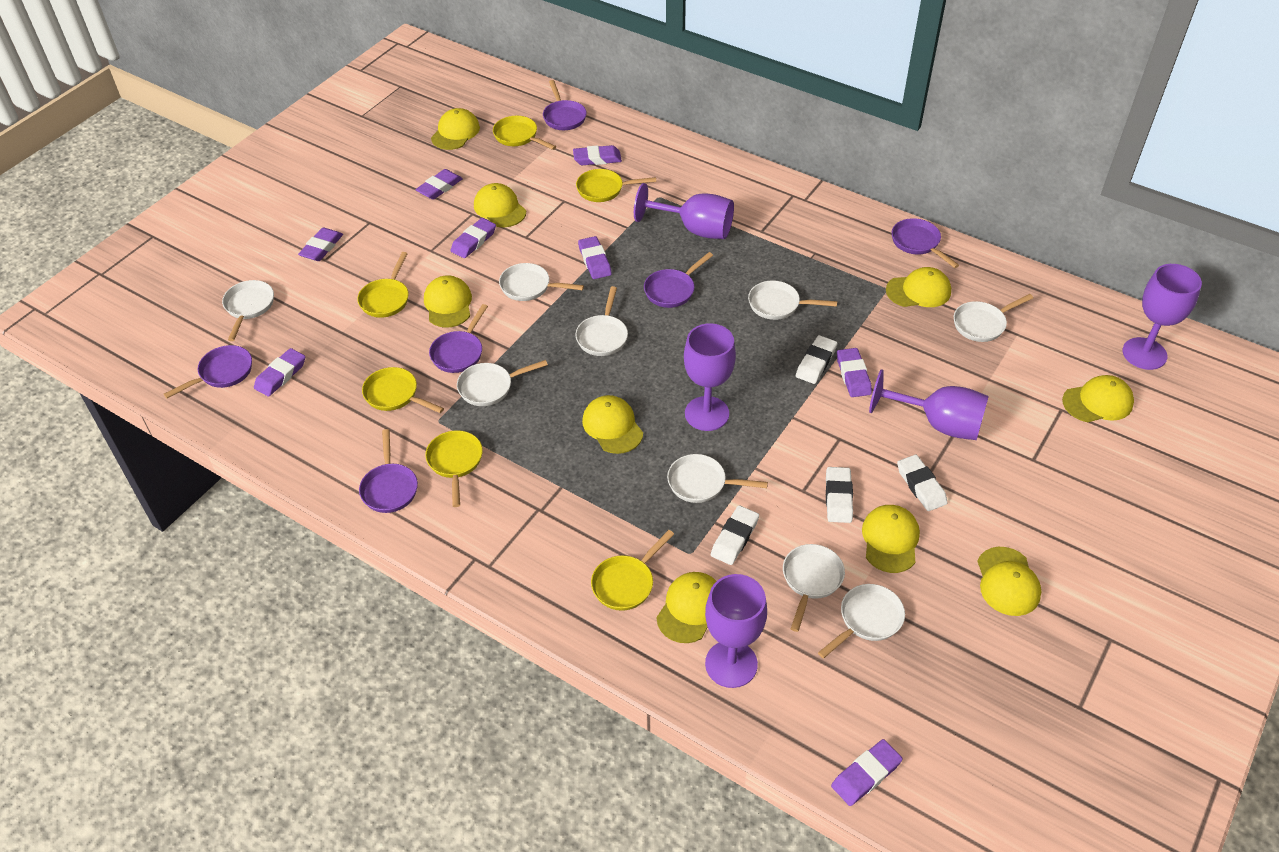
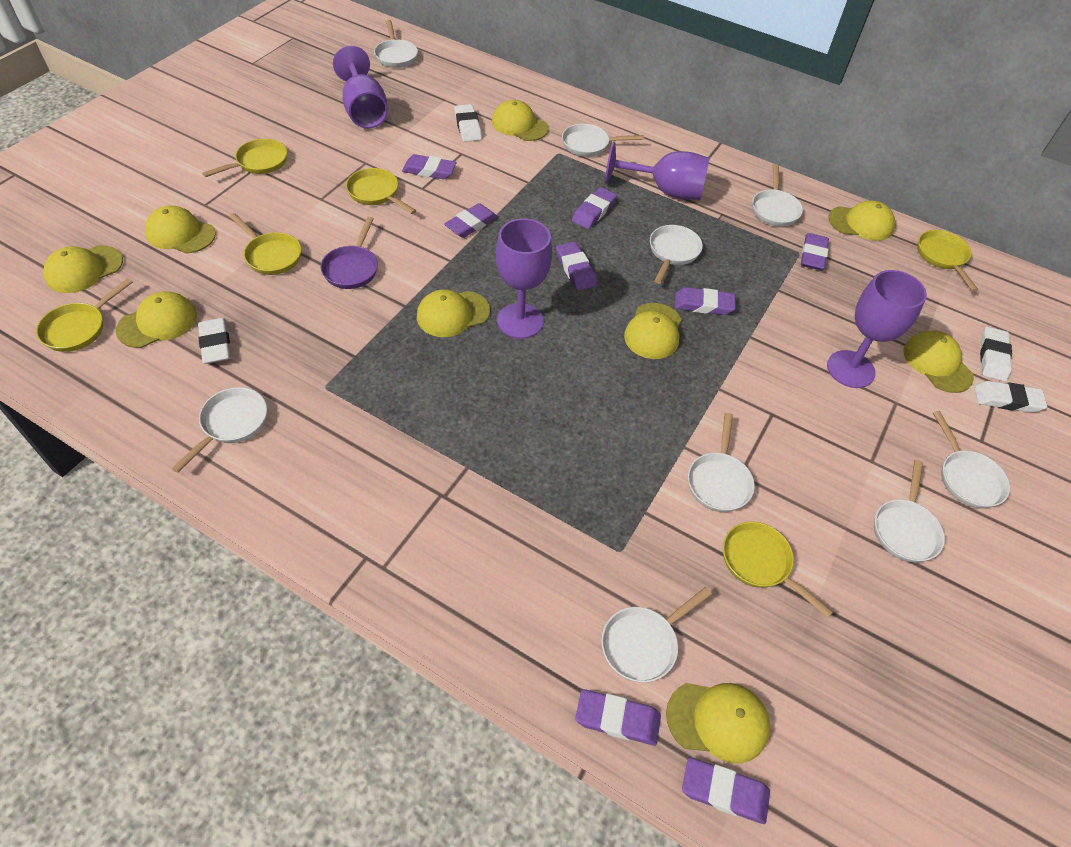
purple goblet: 5 -> 4
purple pan: 6 -> 1

